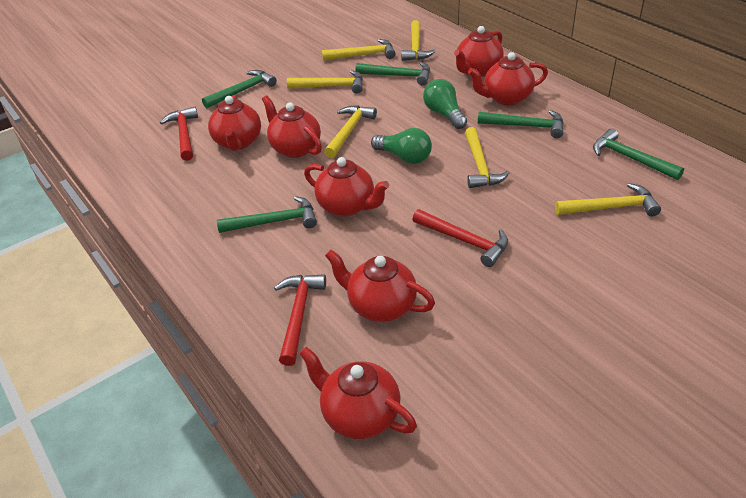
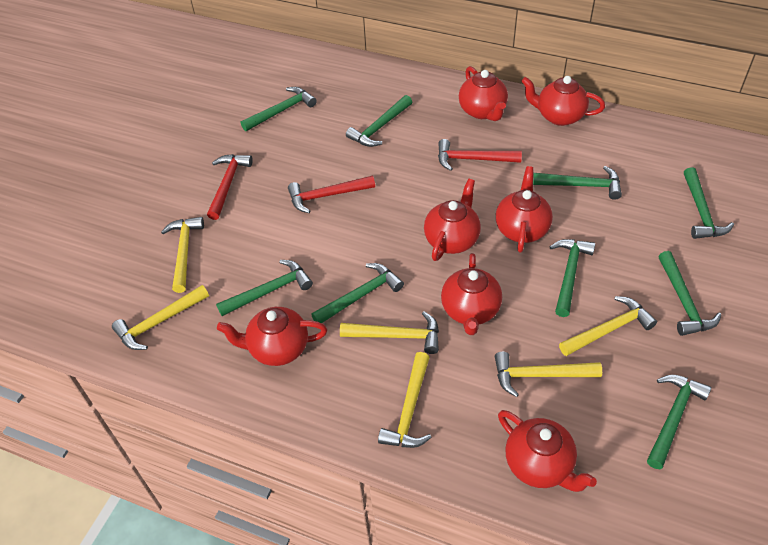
green hammer: 5 -> 9
green light bulb: 2 -> 0

